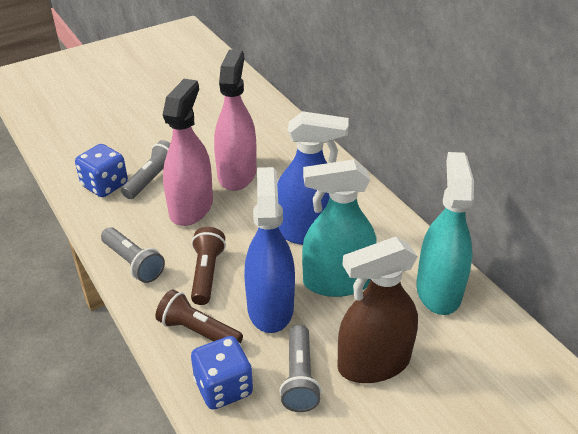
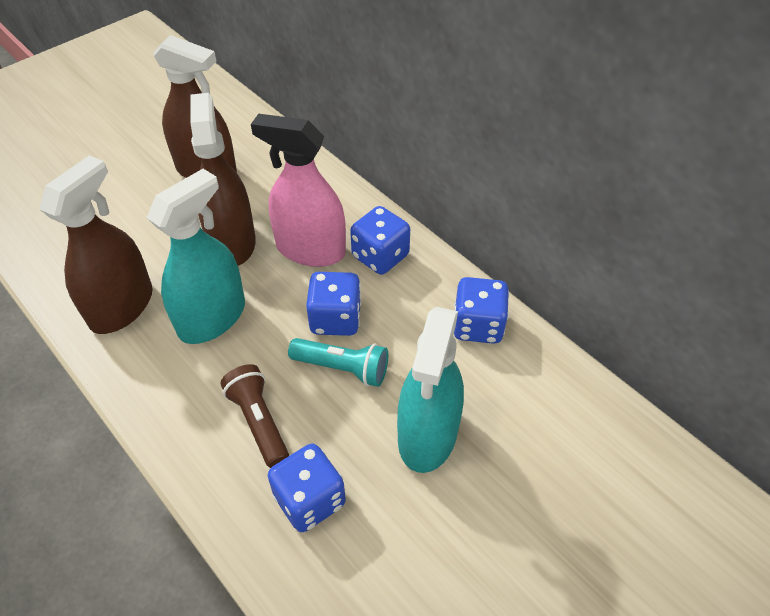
blue dice: 2 -> 4
blue spray bottle: 2 -> 0
brown flashlight: 2 -> 1
brown spray bottle: 1 -> 3
grey flashlight: 3 -> 0
pink spray bottle: 2 -> 1
turquoise flashlight: 0 -> 1

